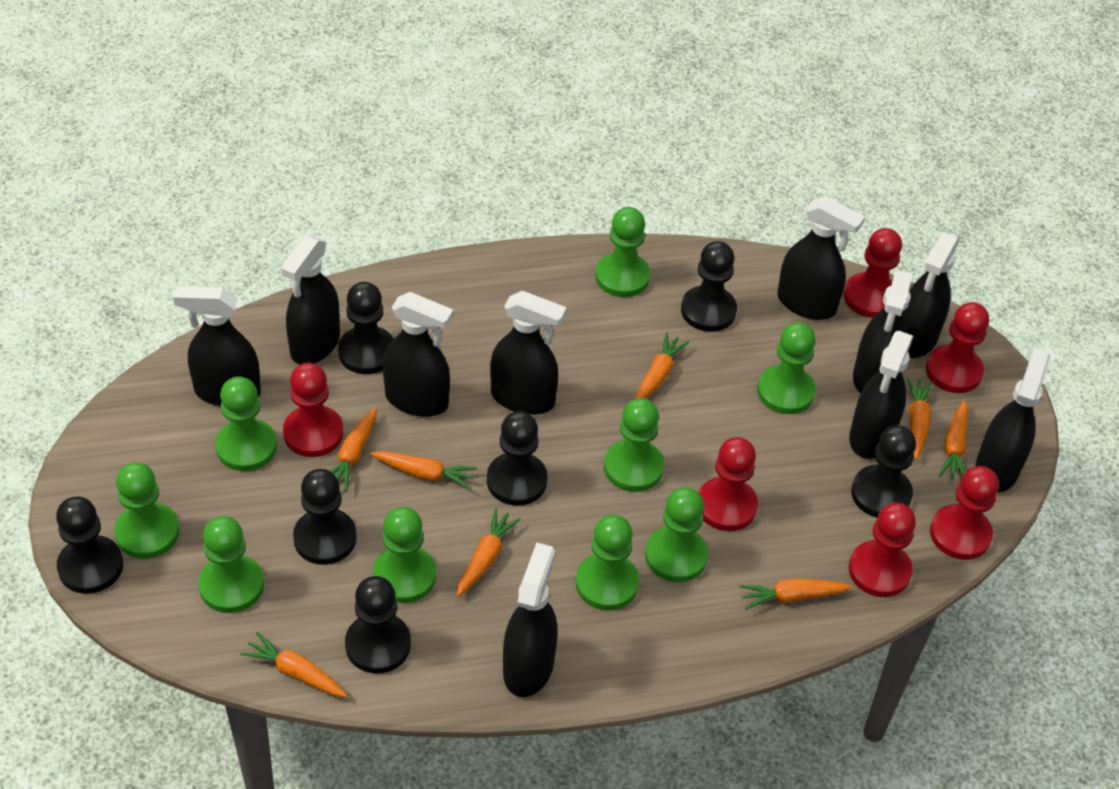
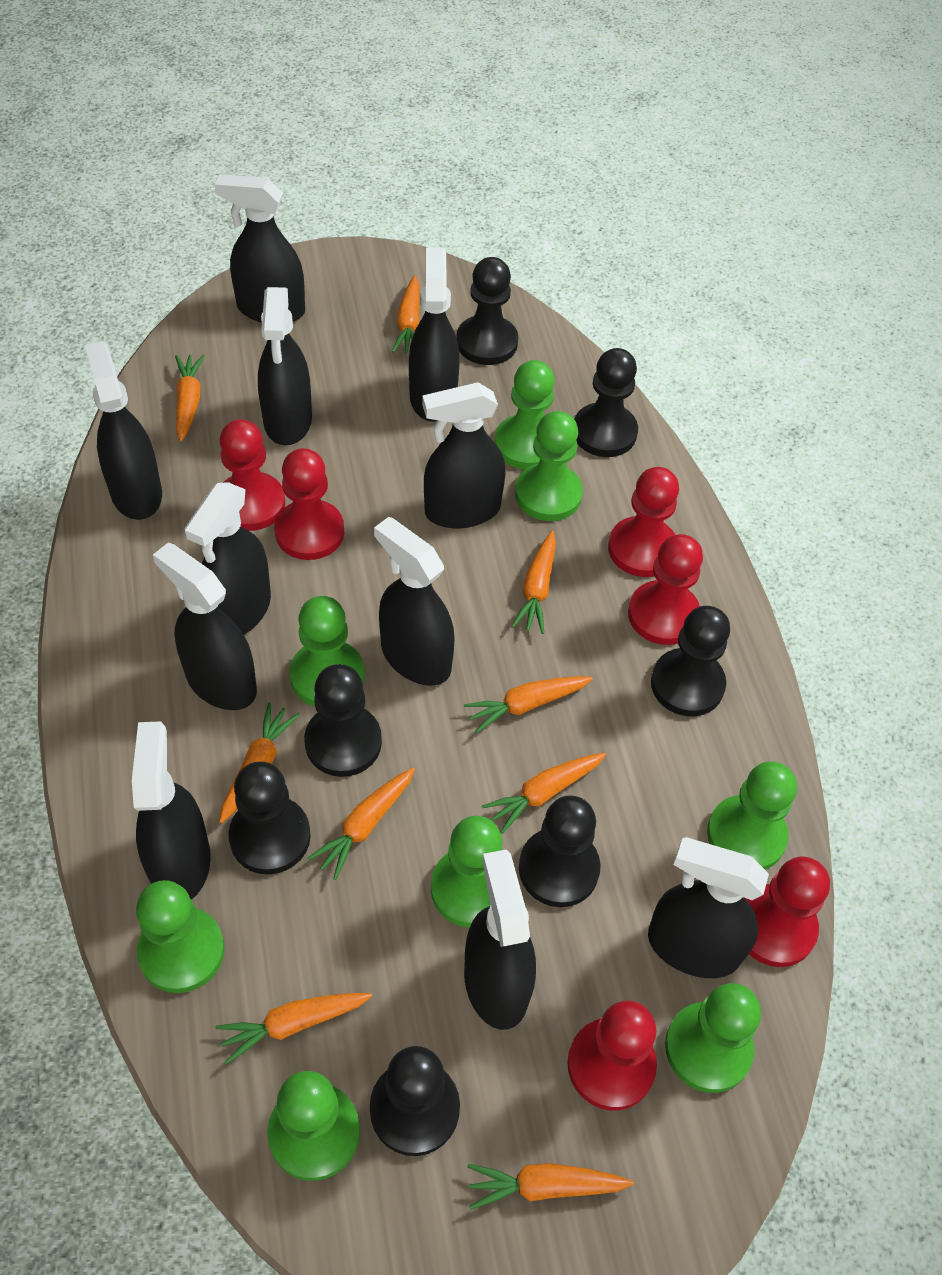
black spray bottle: 10 -> 11
green pawn: 9 -> 8
orange carrot: 8 -> 9

